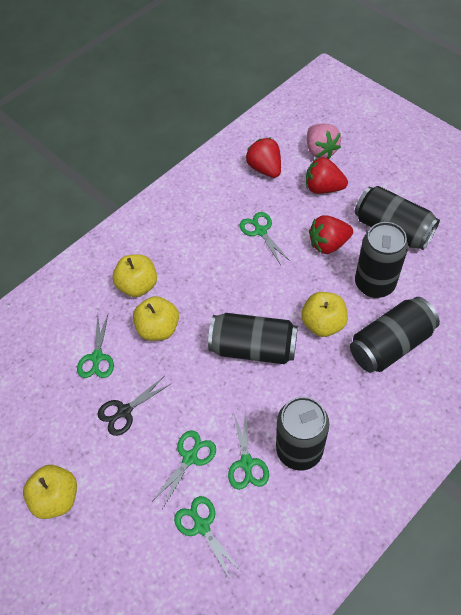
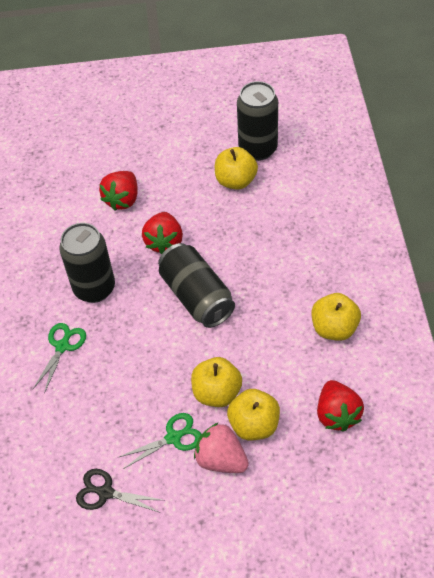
black can: 5 -> 3
green scissors: 5 -> 2

